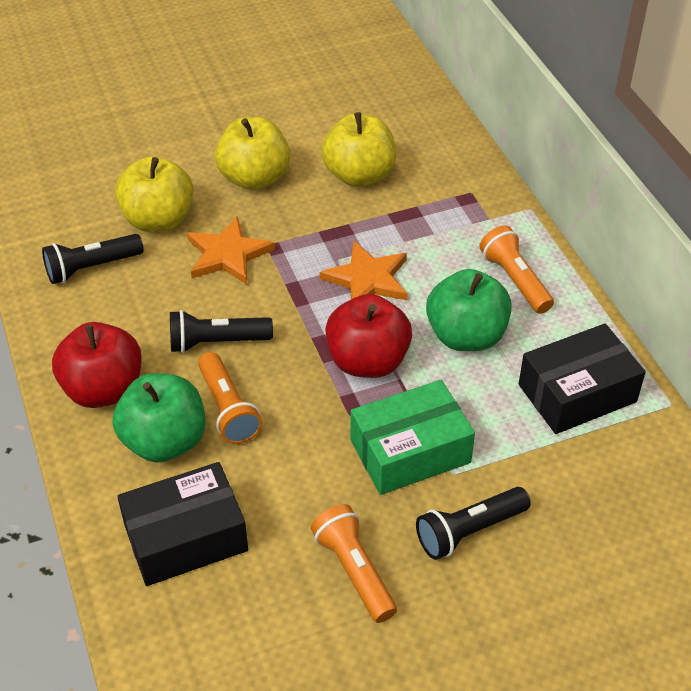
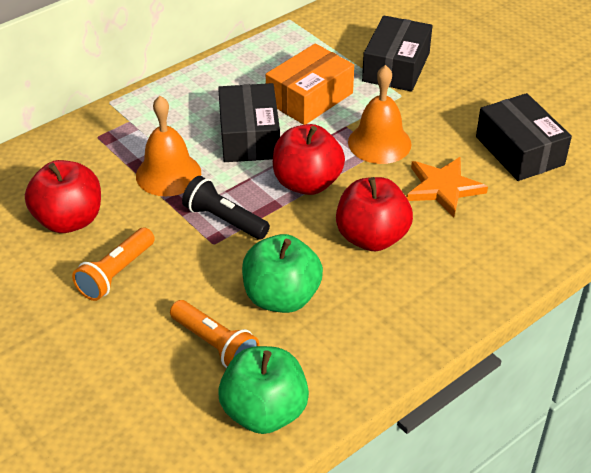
black box: 2 -> 3
black flashlight: 3 -> 1
green box: 1 -> 0
orange bell: 0 -> 2
orange box: 0 -> 1
orange flashlight: 3 -> 2
orange star: 2 -> 1
red apple: 2 -> 3
yellow apple: 3 -> 0

